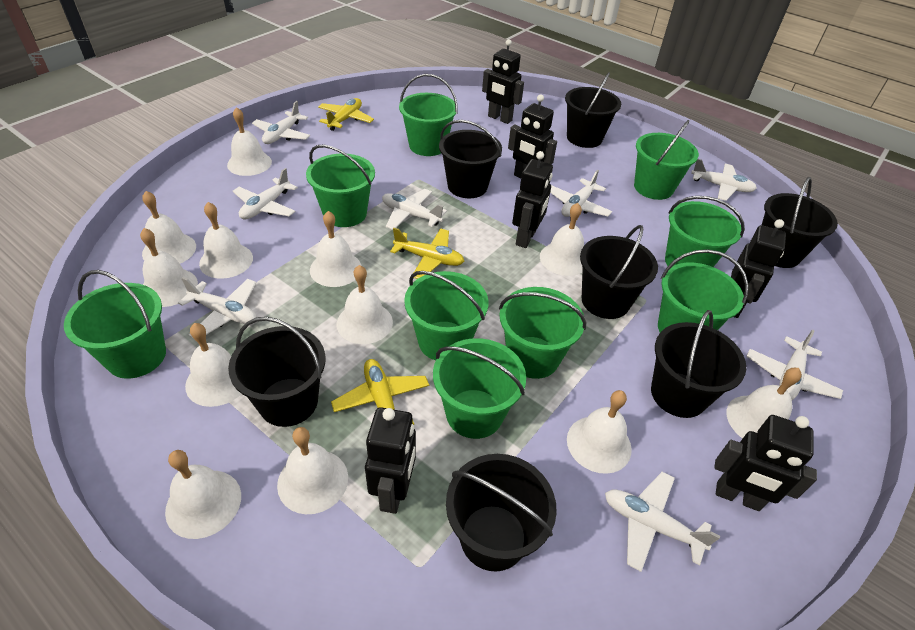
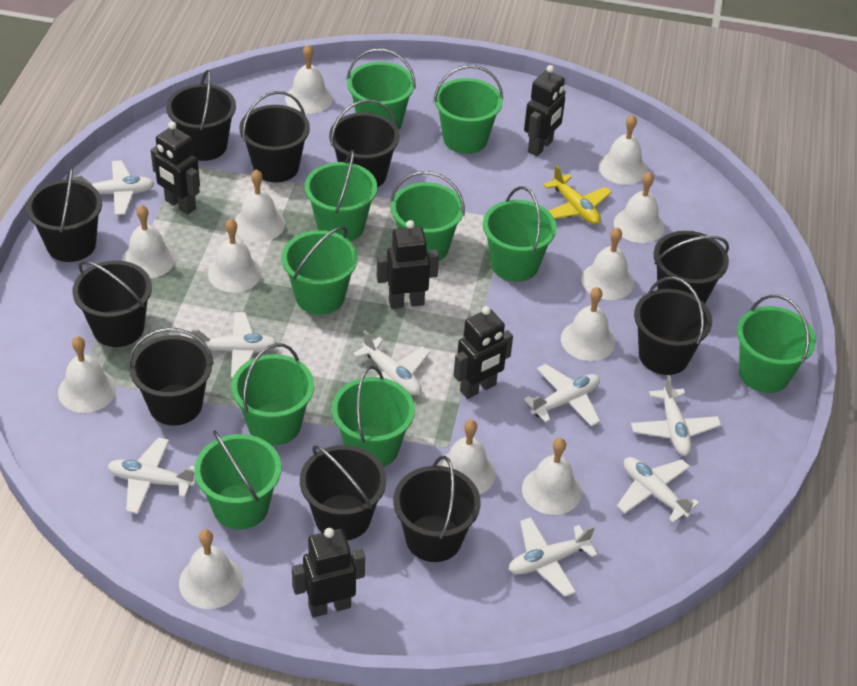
black bucket: 7 -> 10
black robot: 6 -> 5
green bucket: 9 -> 10
yellow plane: 3 -> 1

